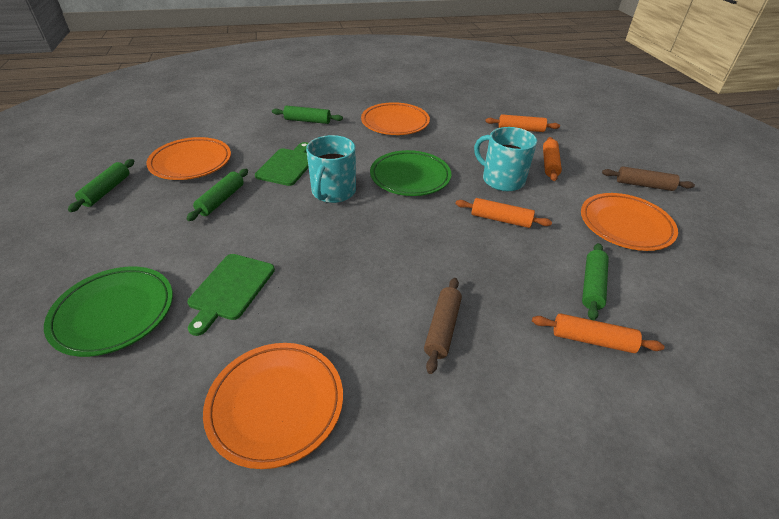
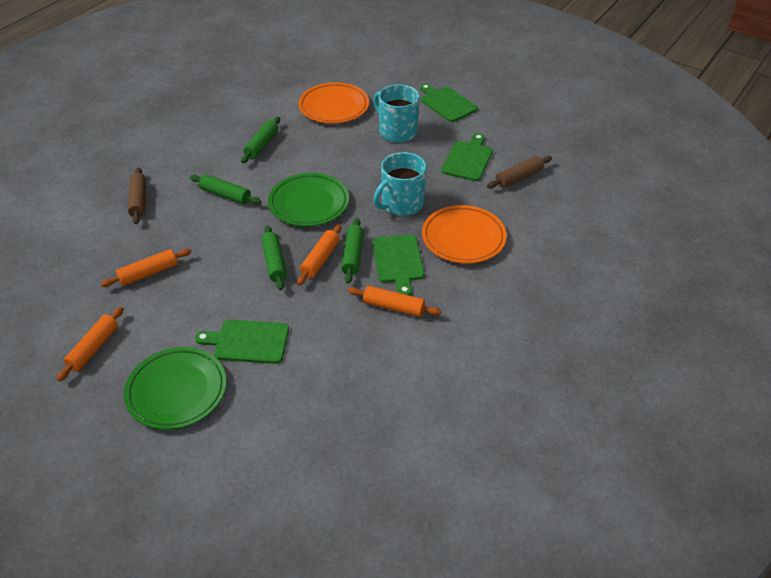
green cutting board: 2 -> 4
orange plate: 4 -> 2

